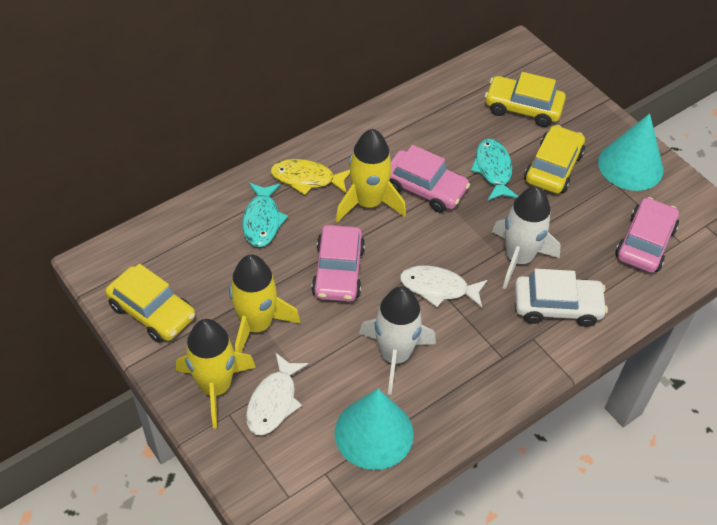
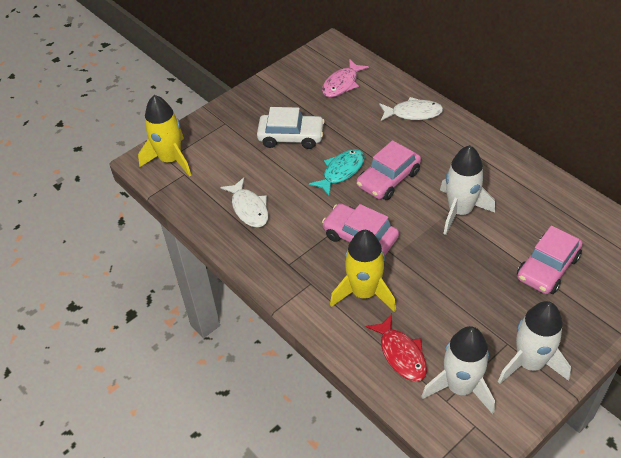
pink fish: 0 -> 1
red fish: 0 -> 1
turquoise cone: 2 -> 0
turquoise fish: 2 -> 1
white rocket: 2 -> 3
yellow car: 3 -> 0
yellow fish: 1 -> 0
yellow rocket: 3 -> 2

